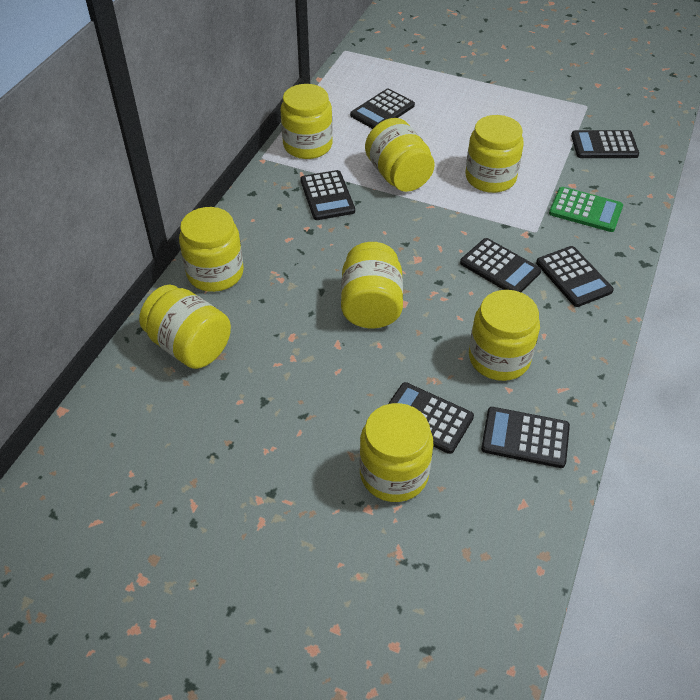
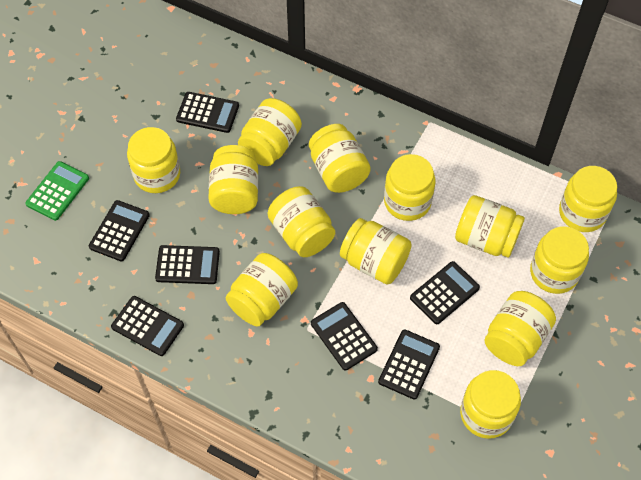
yellow jar: 8 -> 13

